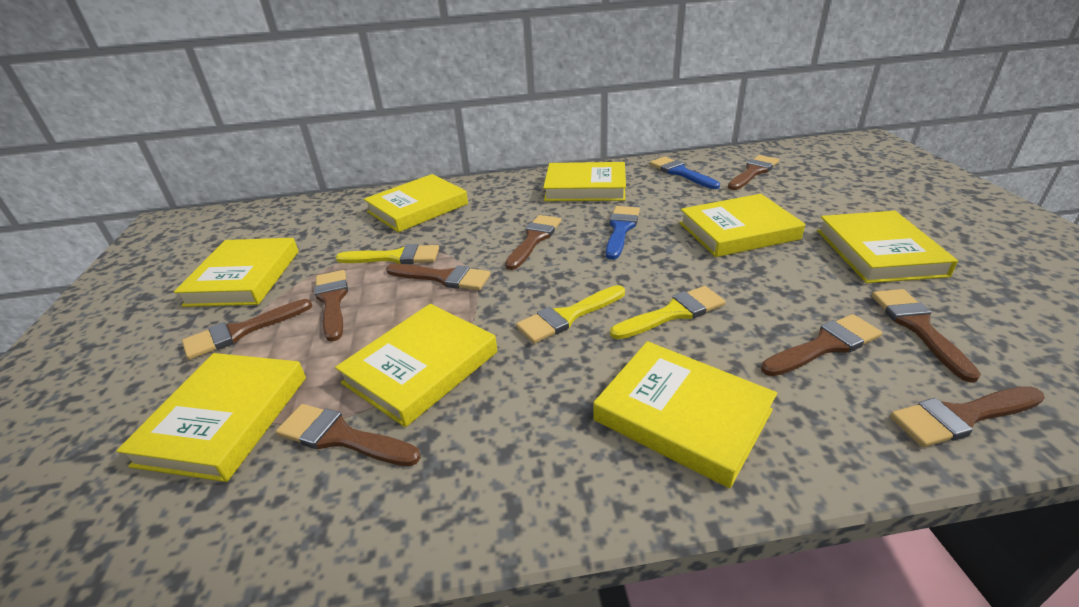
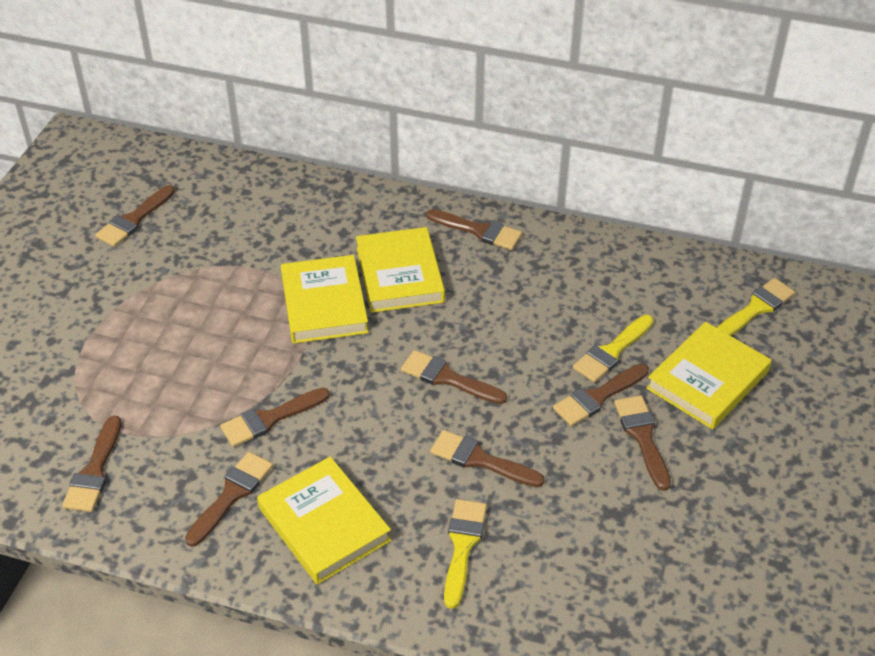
blue brush: 2 -> 0
yellow book: 8 -> 4

